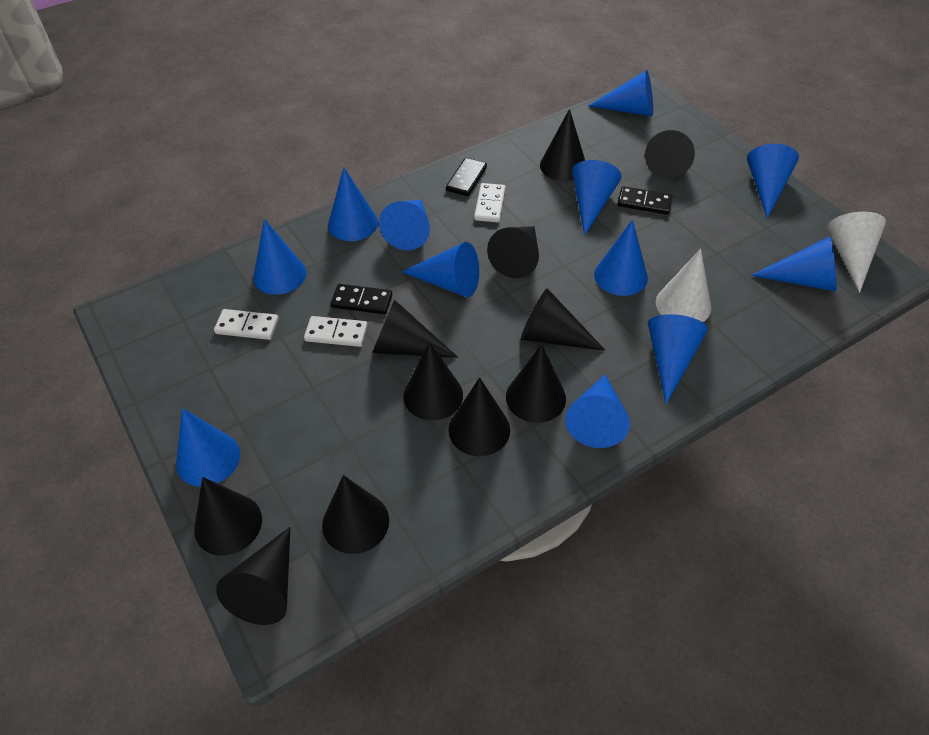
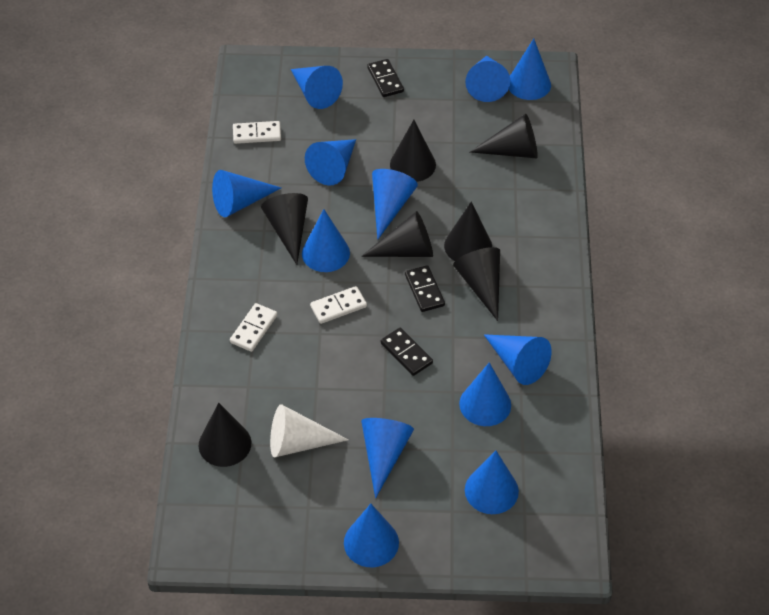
black cone: 11 -> 7
white cone: 2 -> 1

